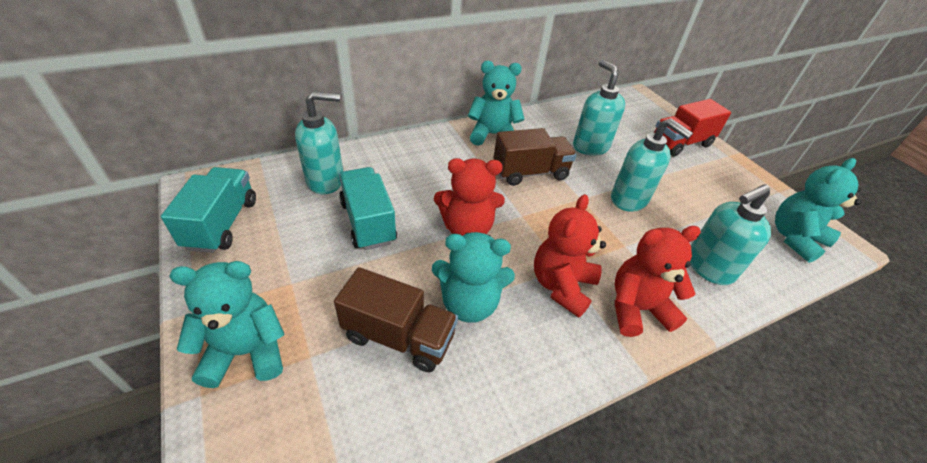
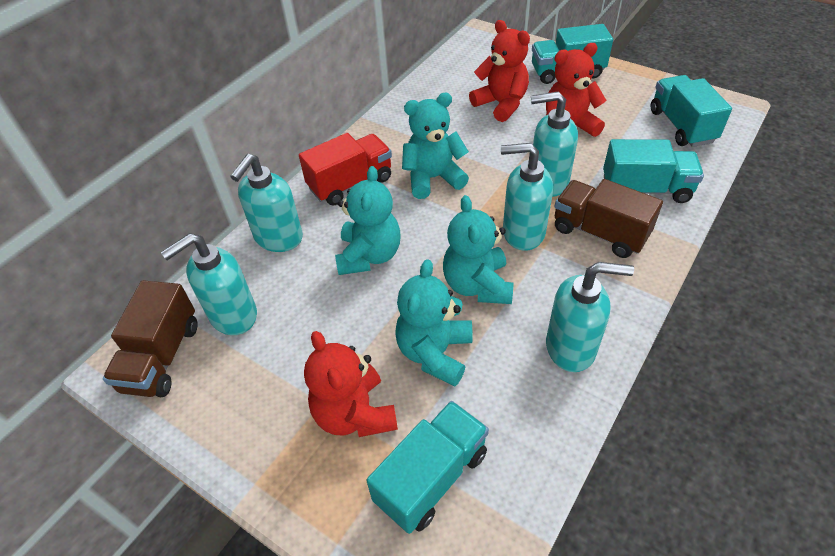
turquoise soap dispenser: 4 -> 5
turquoise truck: 2 -> 4

